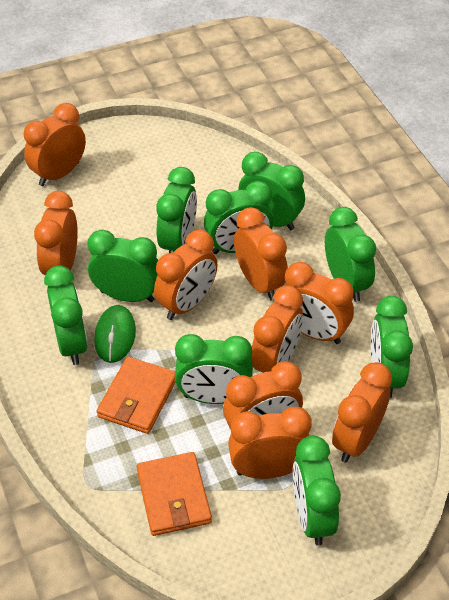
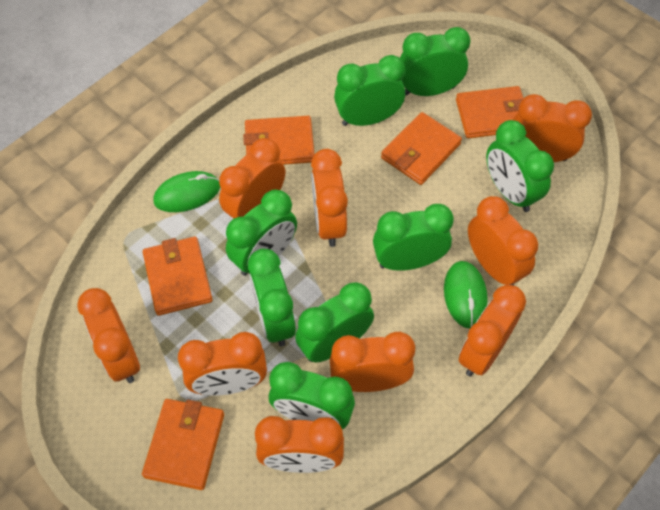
green clock: 9 -> 8
green mouse: 1 -> 2
orange wallet: 2 -> 5

